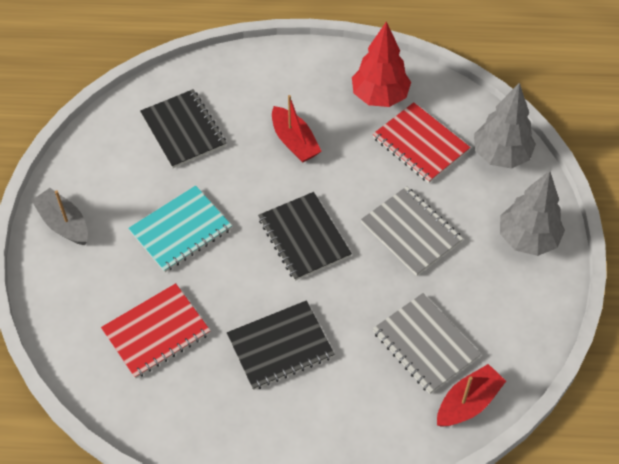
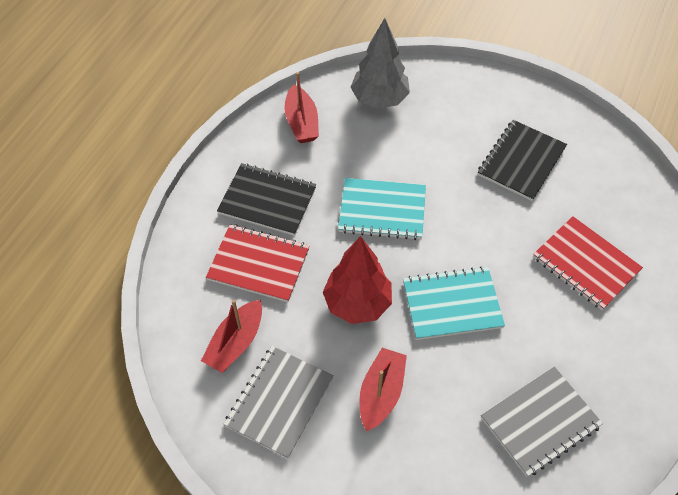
black notebook: 3 -> 2
grey boat: 1 -> 0
grey tree: 2 -> 1
red boat: 2 -> 3
turquoise notebook: 1 -> 2

